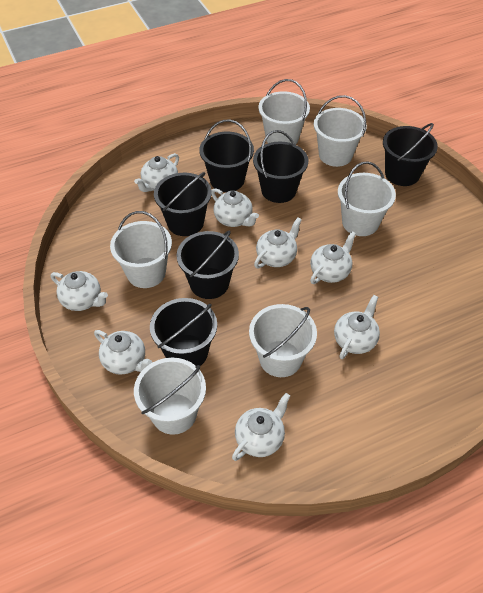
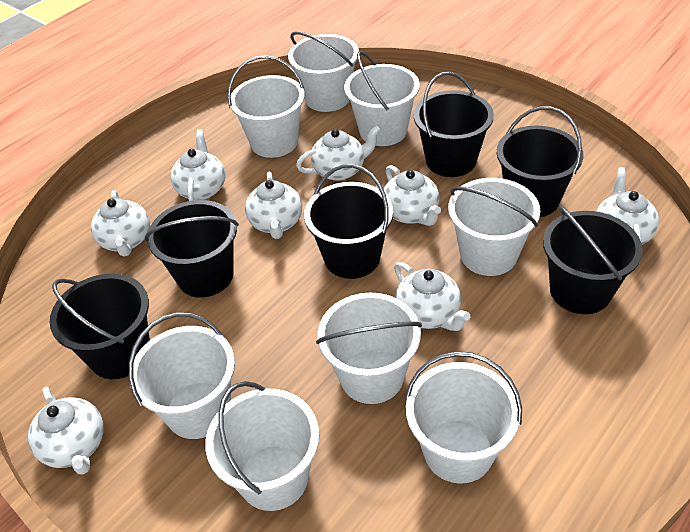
white bucket: 6 -> 8

